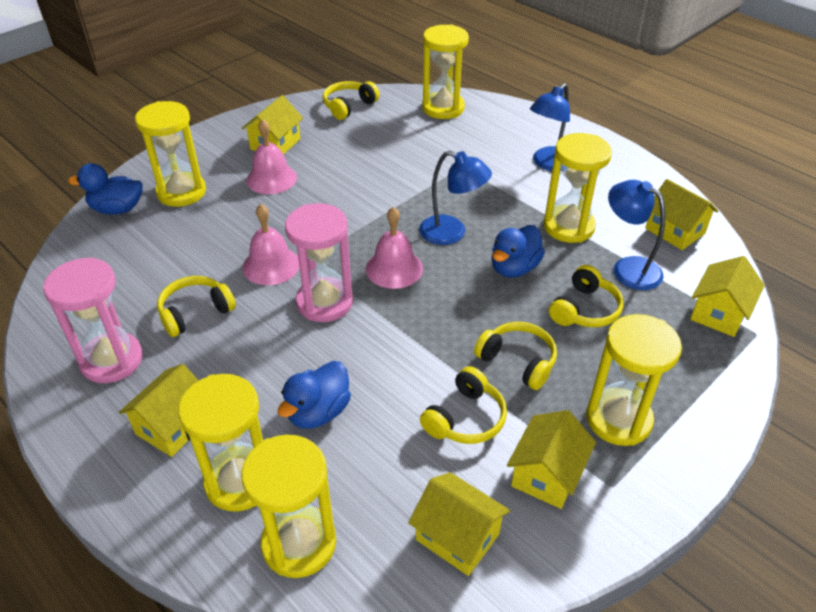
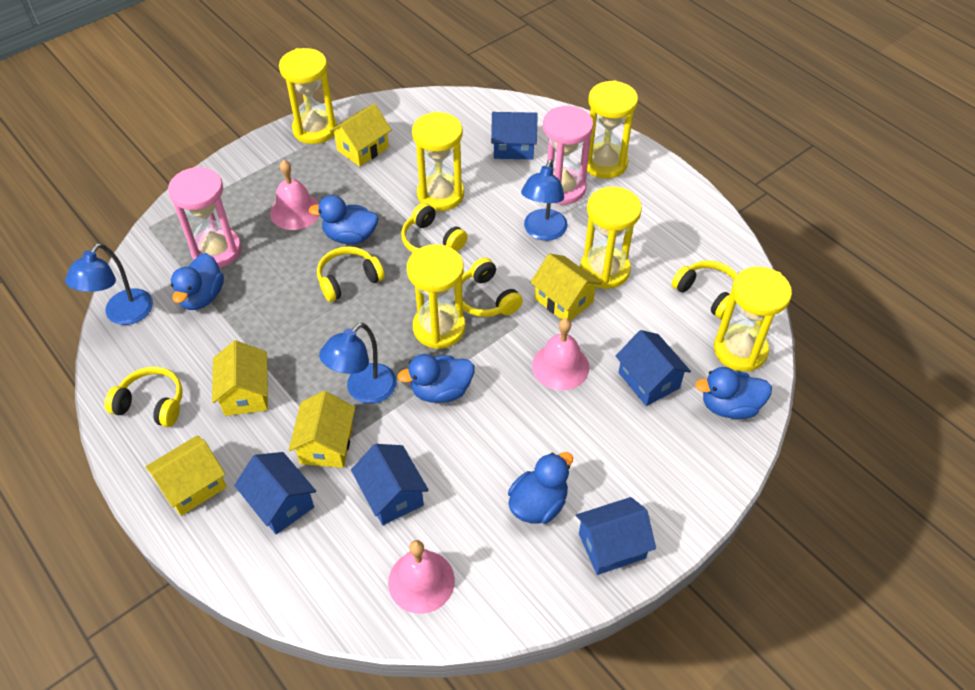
blue duck: 3 -> 5
blue house: 0 -> 5
yellow house: 6 -> 5

